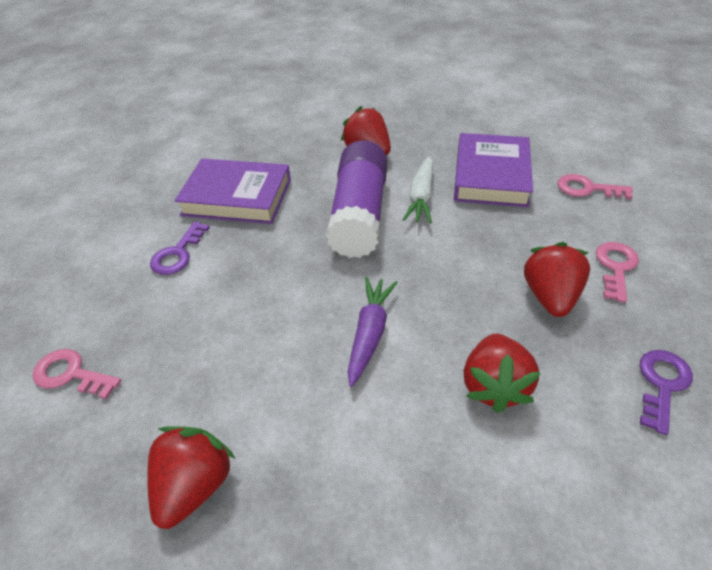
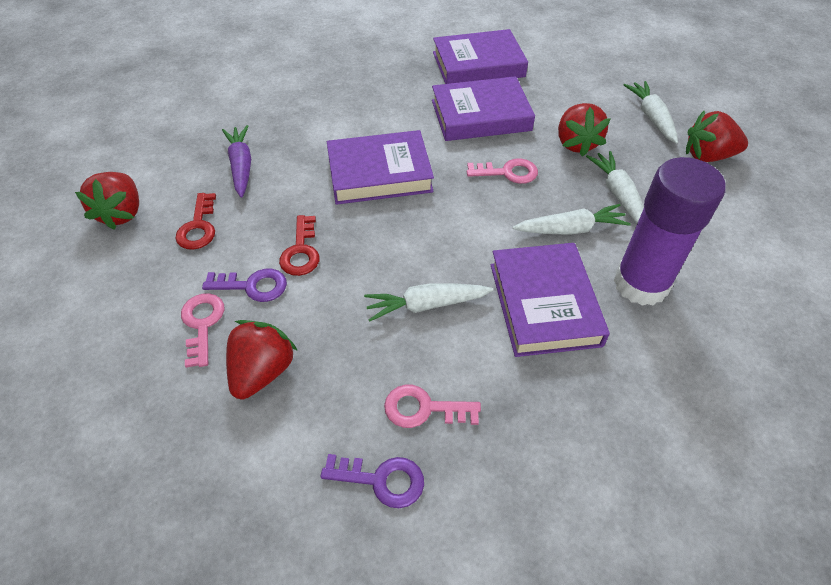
purple book: 2 -> 4
red key: 0 -> 2
white carrot: 1 -> 4

